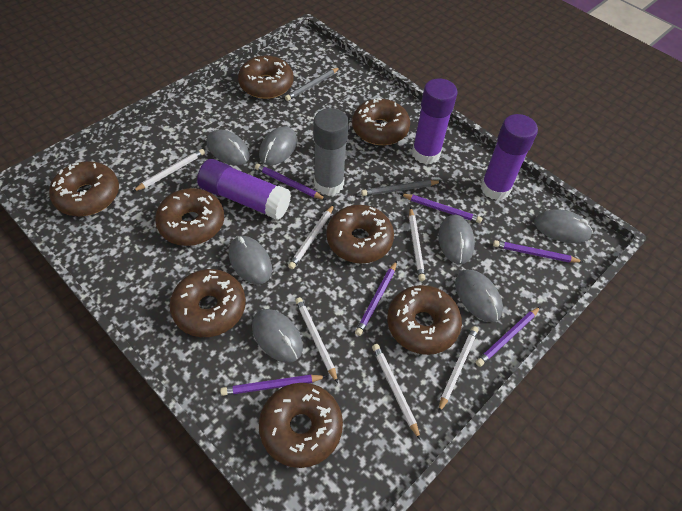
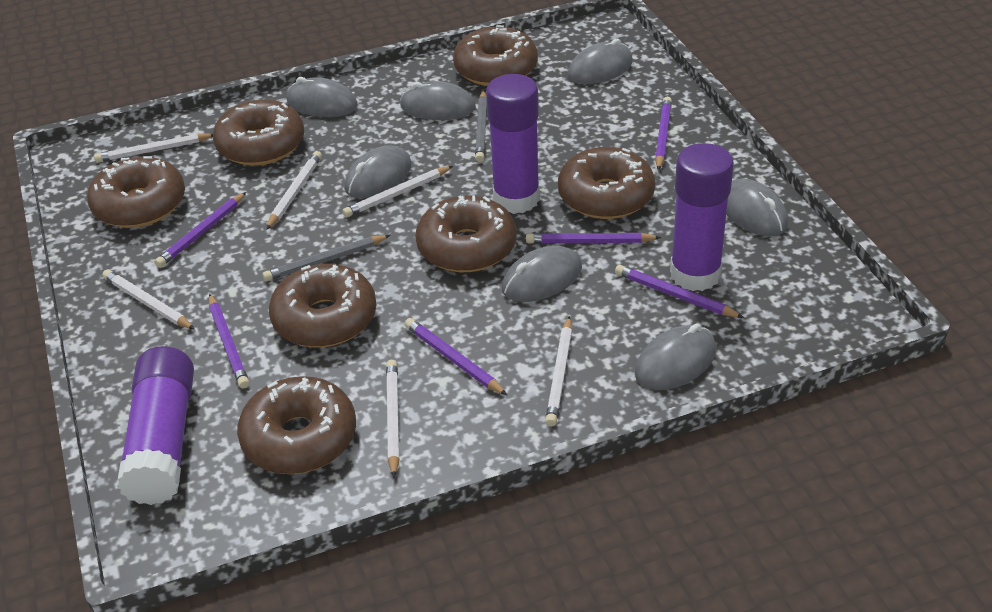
brown donut: 8 -> 7
grey glue stick: 1 -> 0

